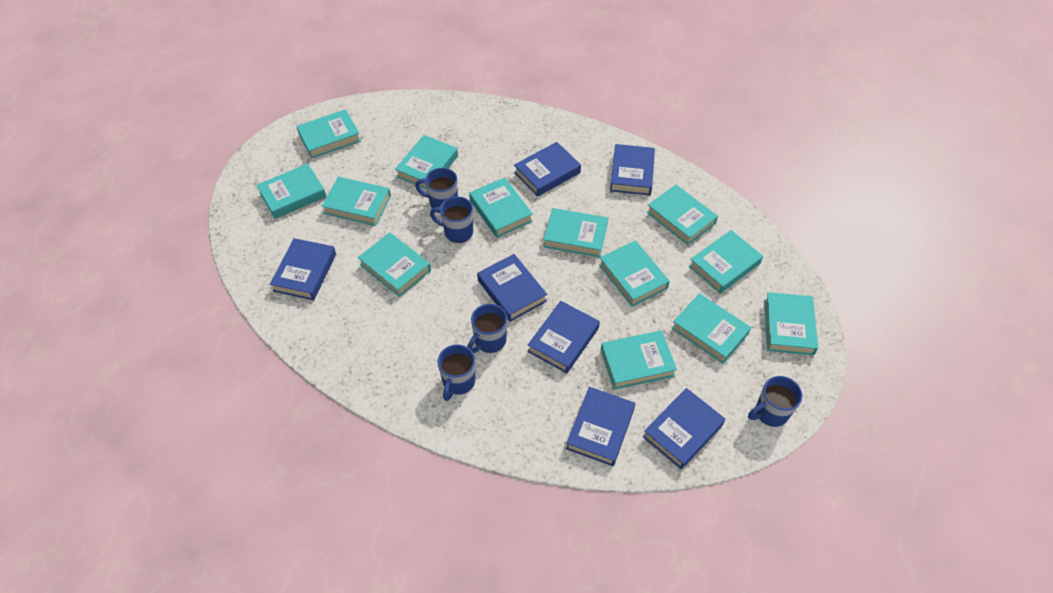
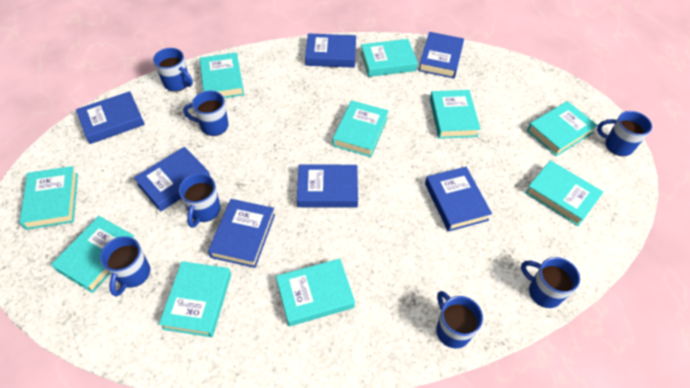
blue mug: 5 -> 7
turquoise book: 13 -> 10

